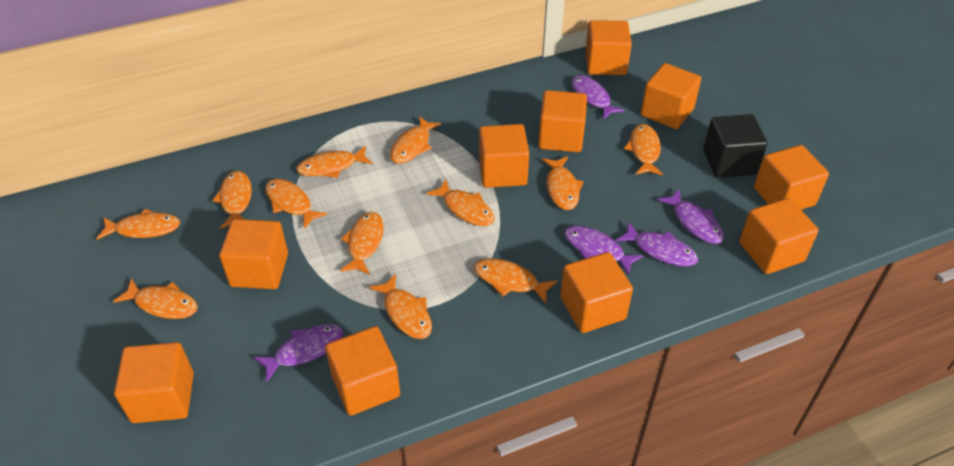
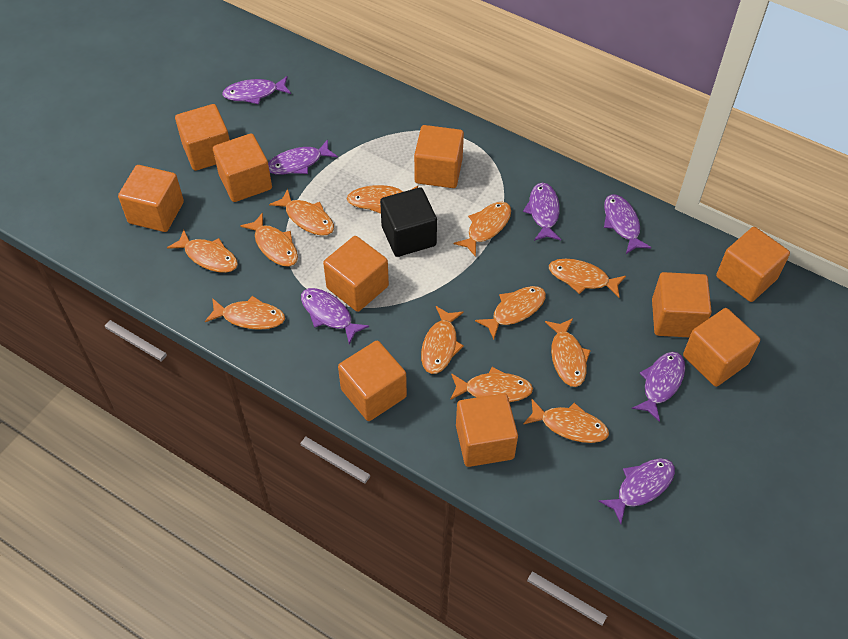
purple fish: 5 -> 7

